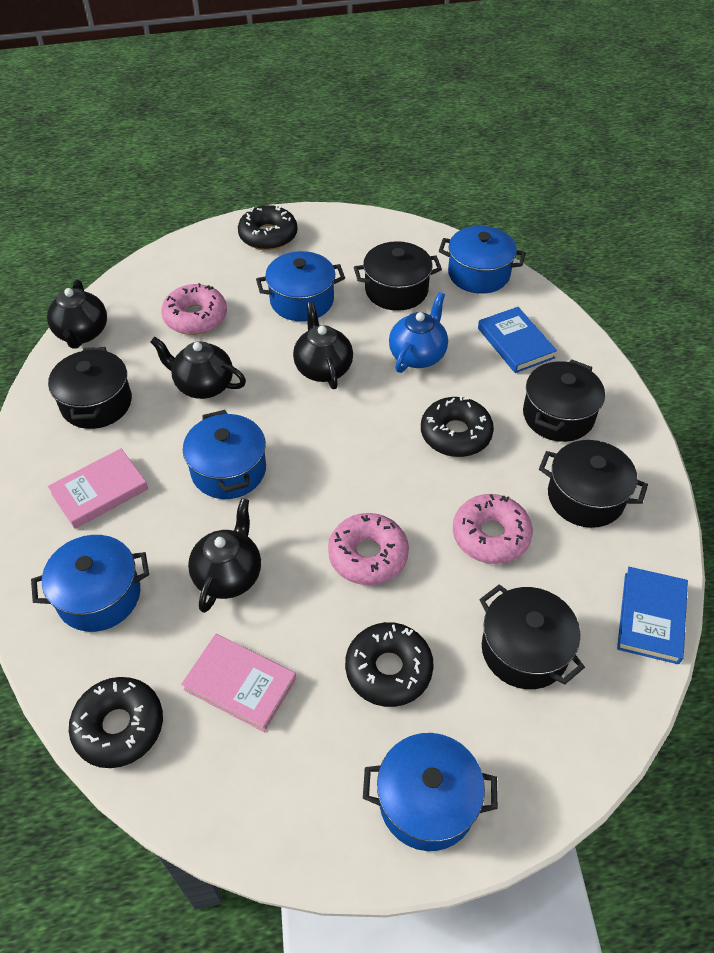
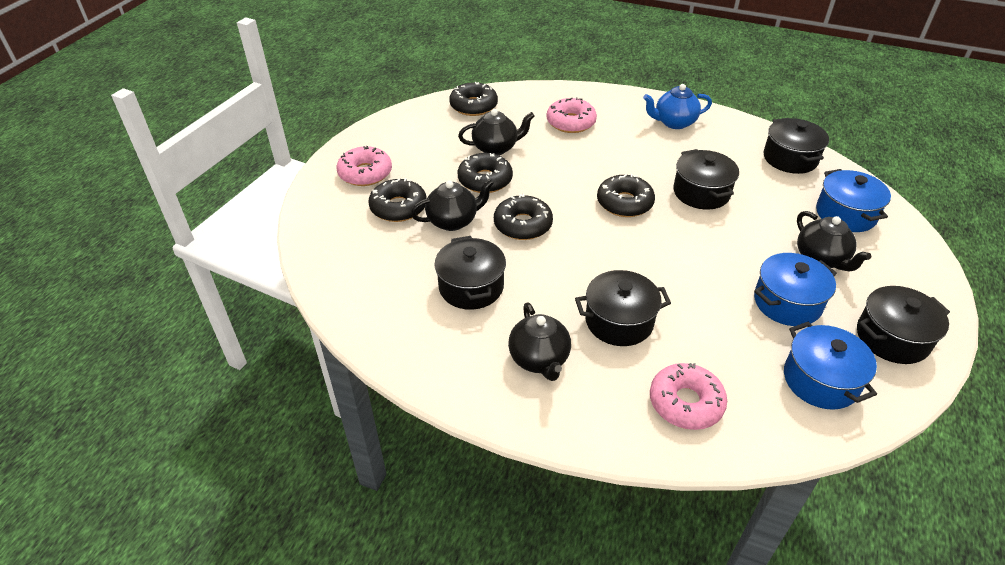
black donut: 4 -> 5
blue book: 2 -> 0
blue pot: 5 -> 3
pink book: 2 -> 0

